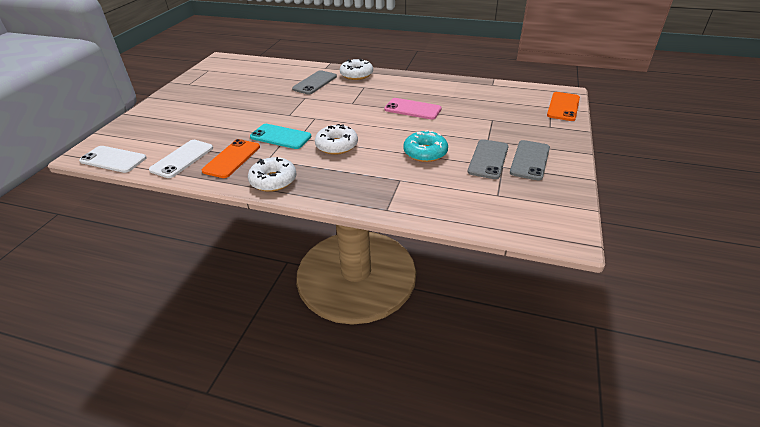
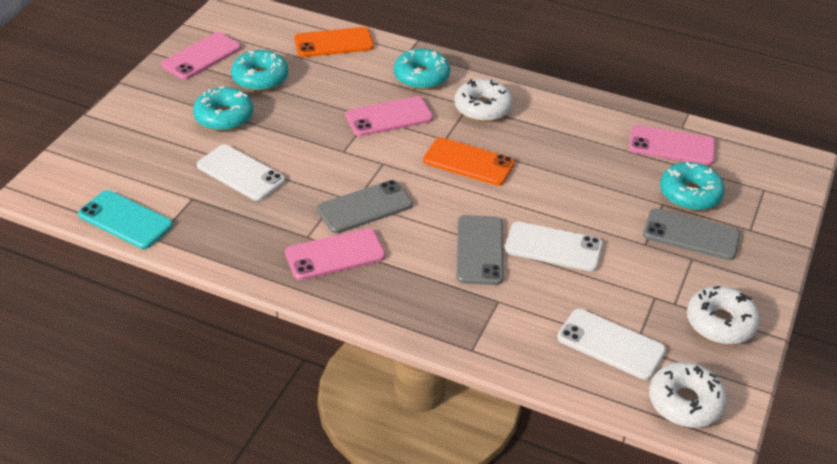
pink phone: 1 -> 4
turquoise donut: 1 -> 4
white phone: 2 -> 3

